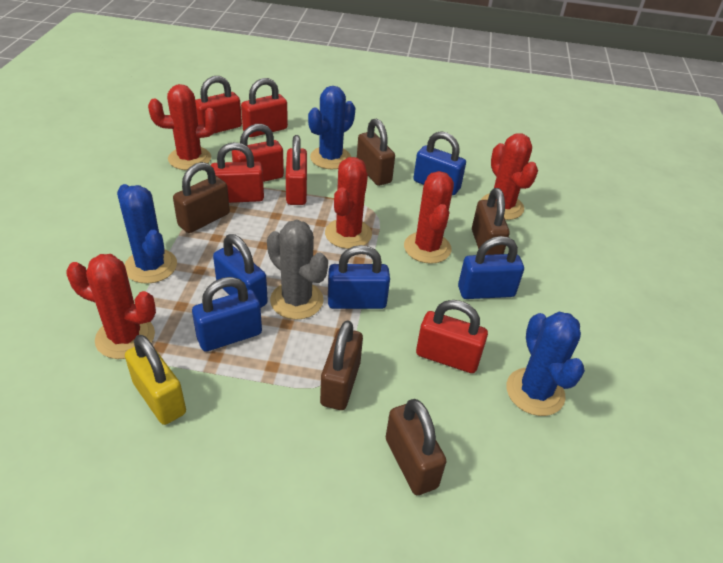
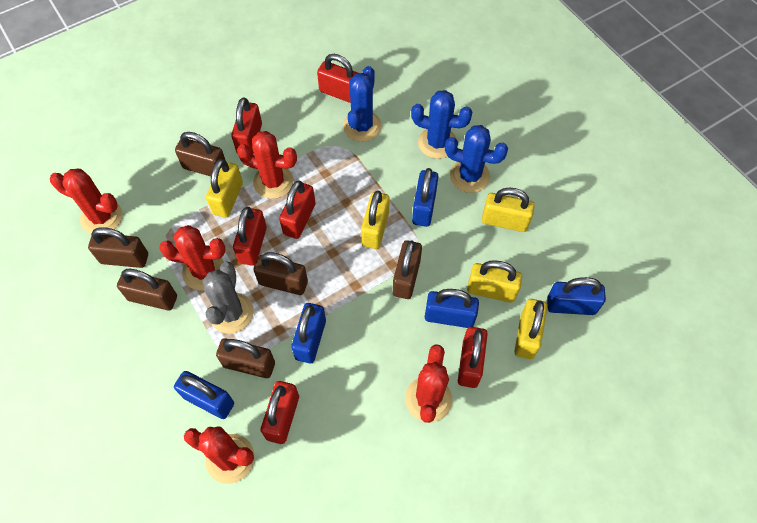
brown padlock: 5 -> 6
yellow padlock: 1 -> 5

